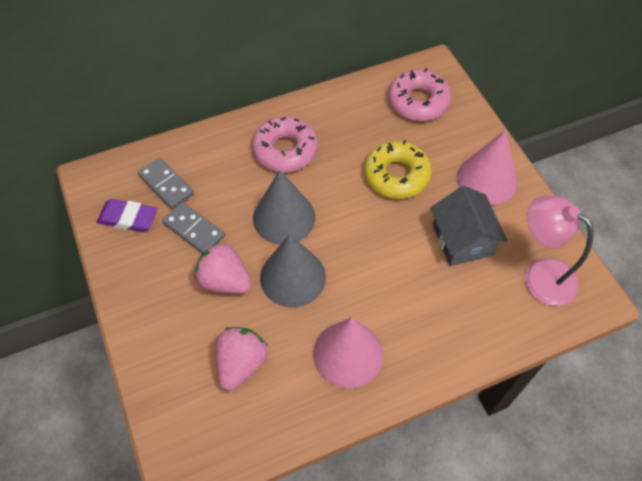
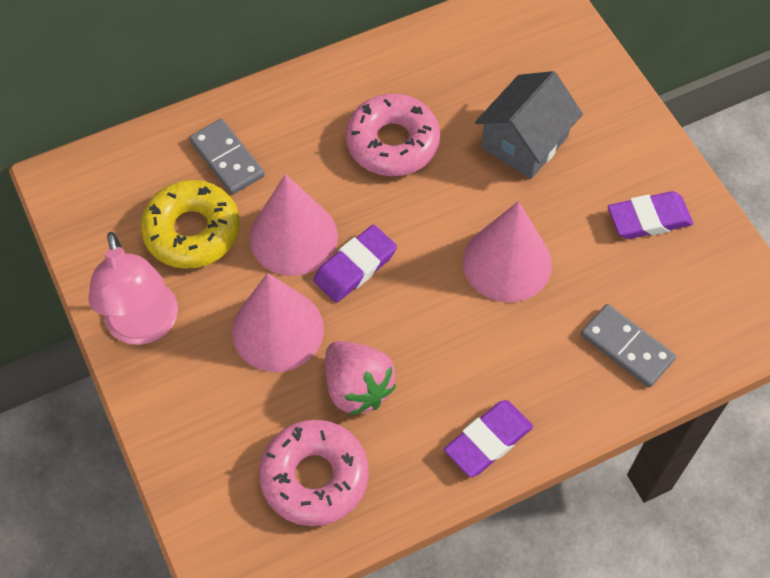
grey cone: 2 -> 0
pink cone: 2 -> 3
pink strawberry: 2 -> 1
purple eraser: 1 -> 3

